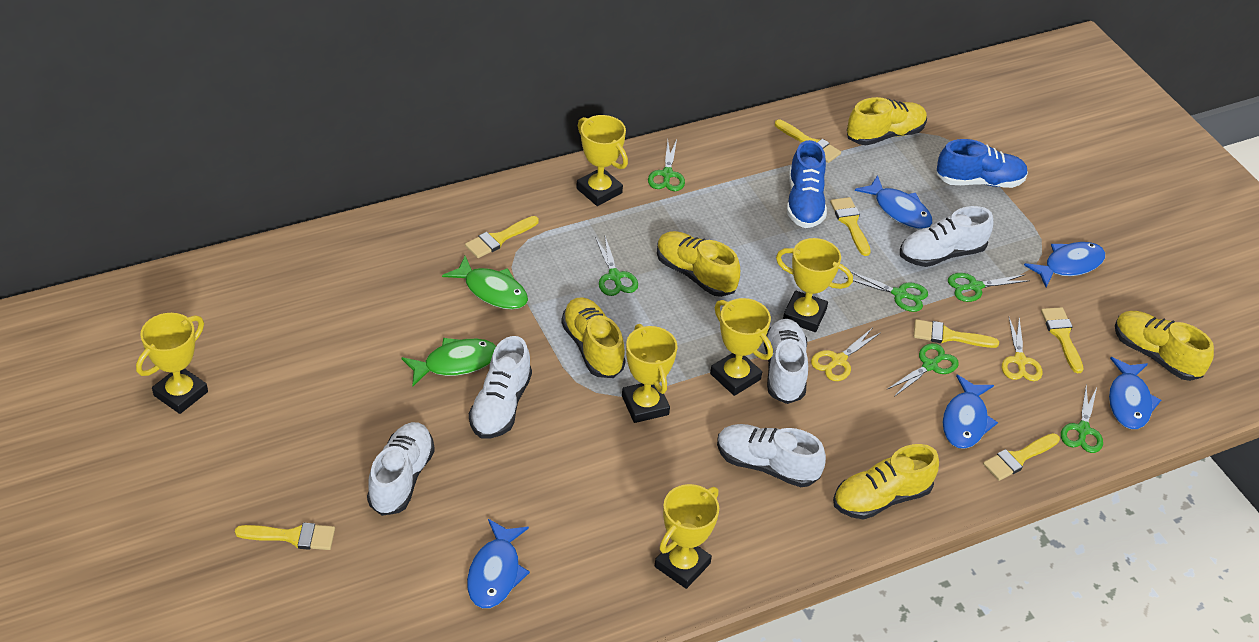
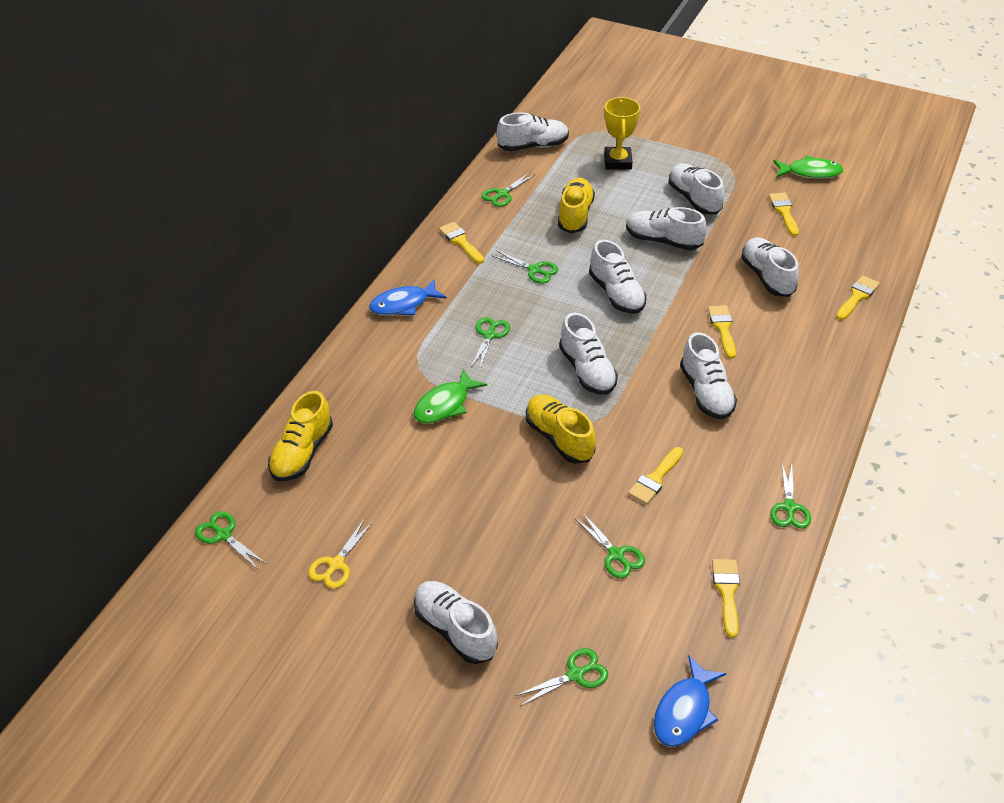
blue fish: 5 -> 2
blue shoe: 2 -> 0
green scissors: 6 -> 7
white shoe: 5 -> 8
yellow brush: 7 -> 6
yellow scissors: 2 -> 1
yellow shoe: 5 -> 3
yellow trophy: 6 -> 1

